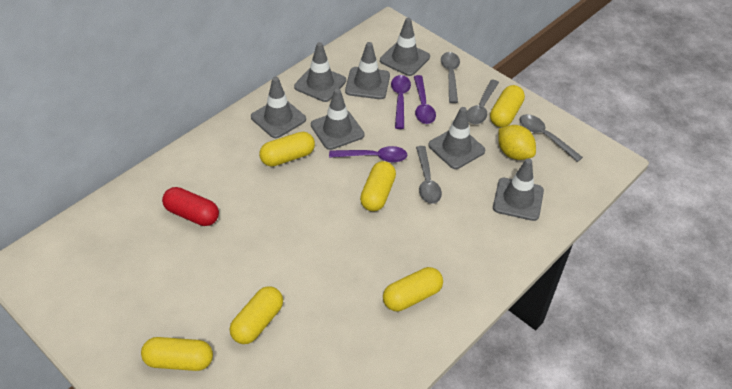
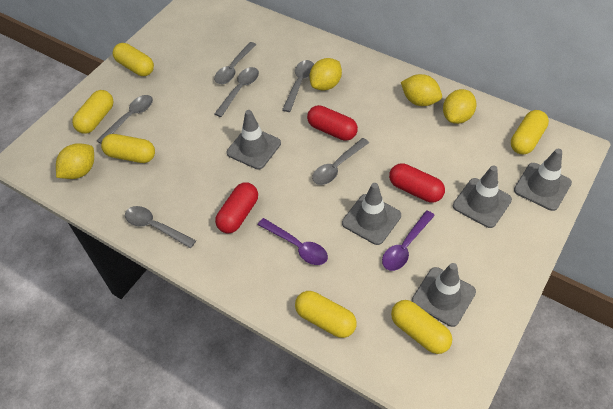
grey spoon: 4 -> 6
grey traffic cone: 7 -> 5
purple spoon: 3 -> 2
red capsule: 1 -> 3
yellow lemon: 1 -> 4

